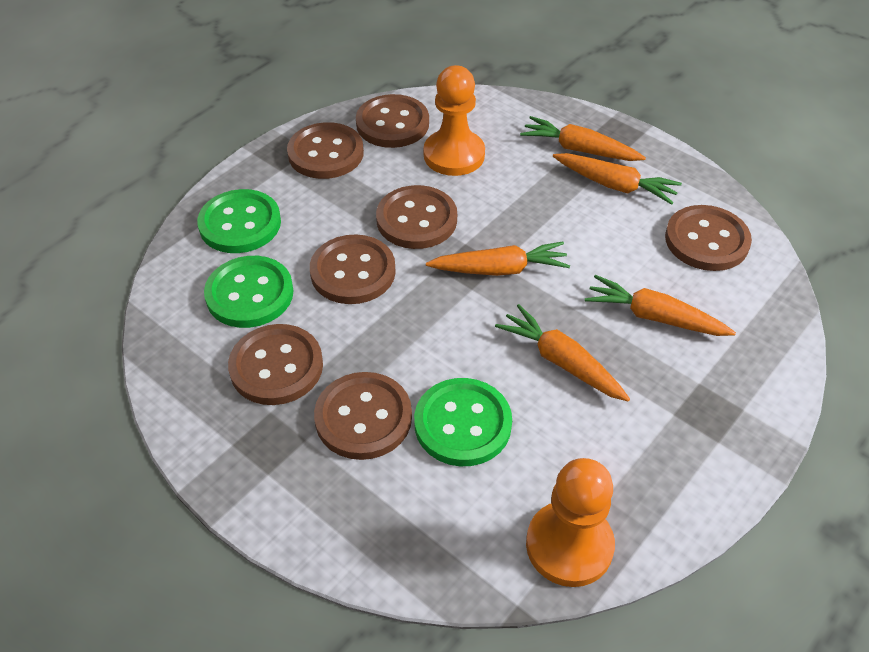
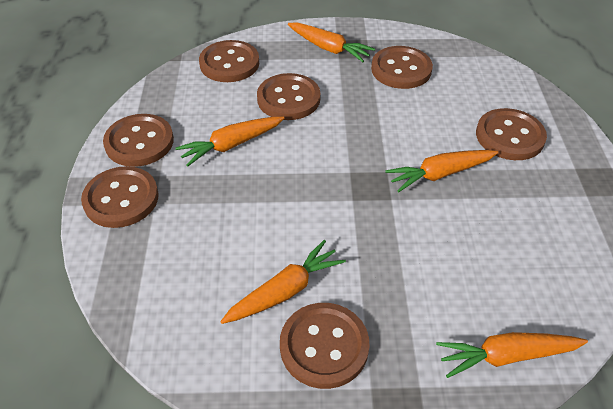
green button: 3 -> 0
orange pawn: 2 -> 0

